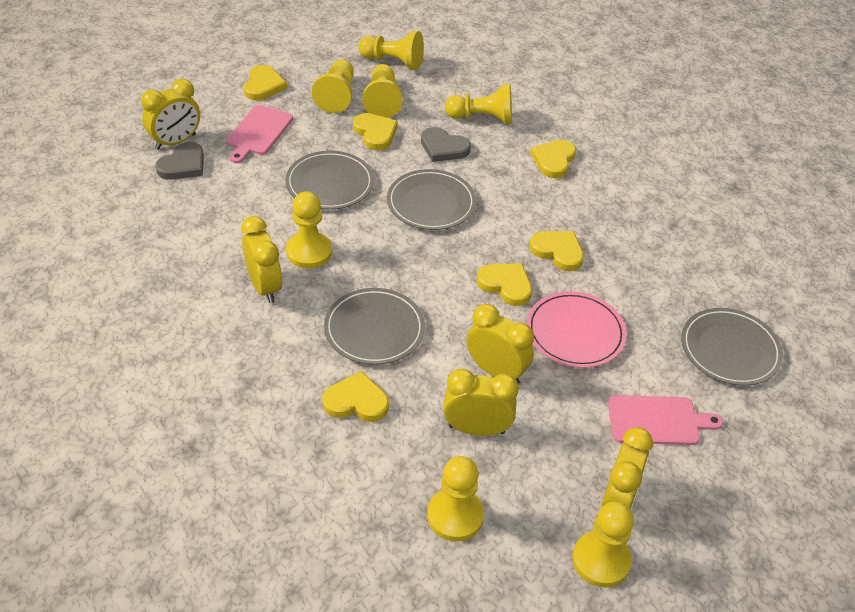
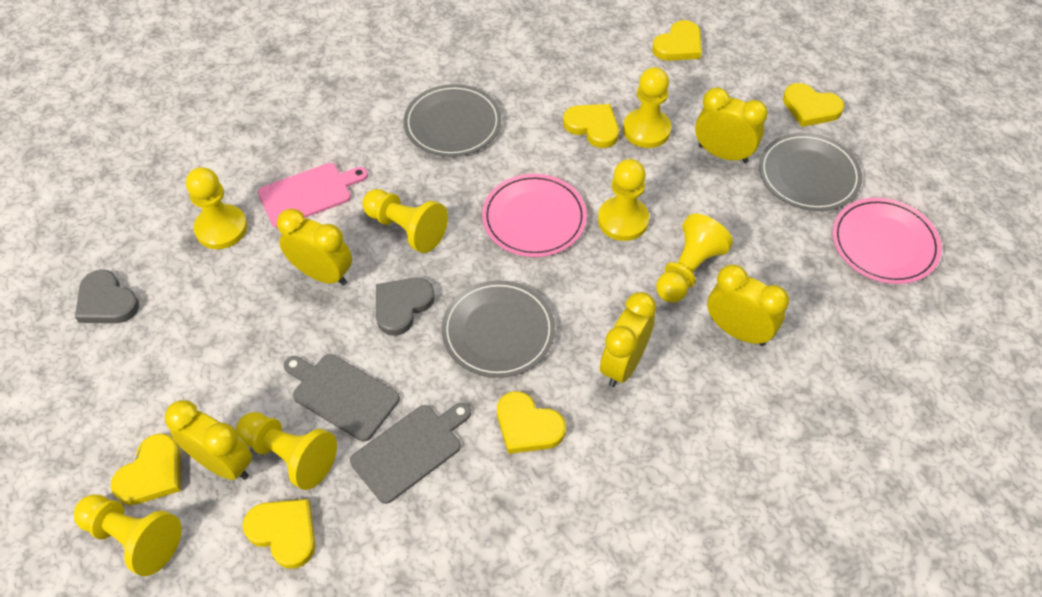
grey cutting board: 0 -> 2
grey plate: 4 -> 3
pink cutting board: 2 -> 1
pink plate: 1 -> 2

